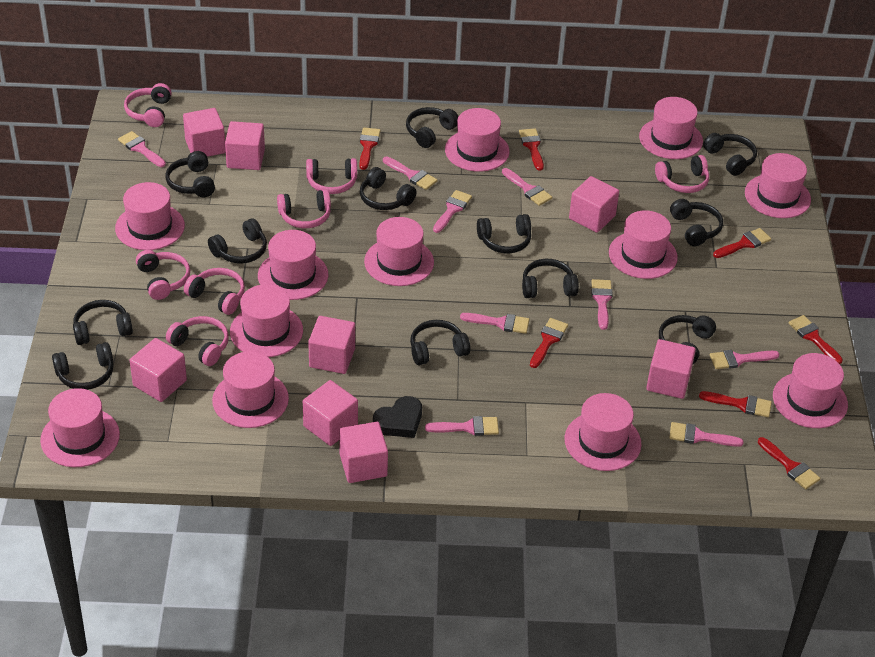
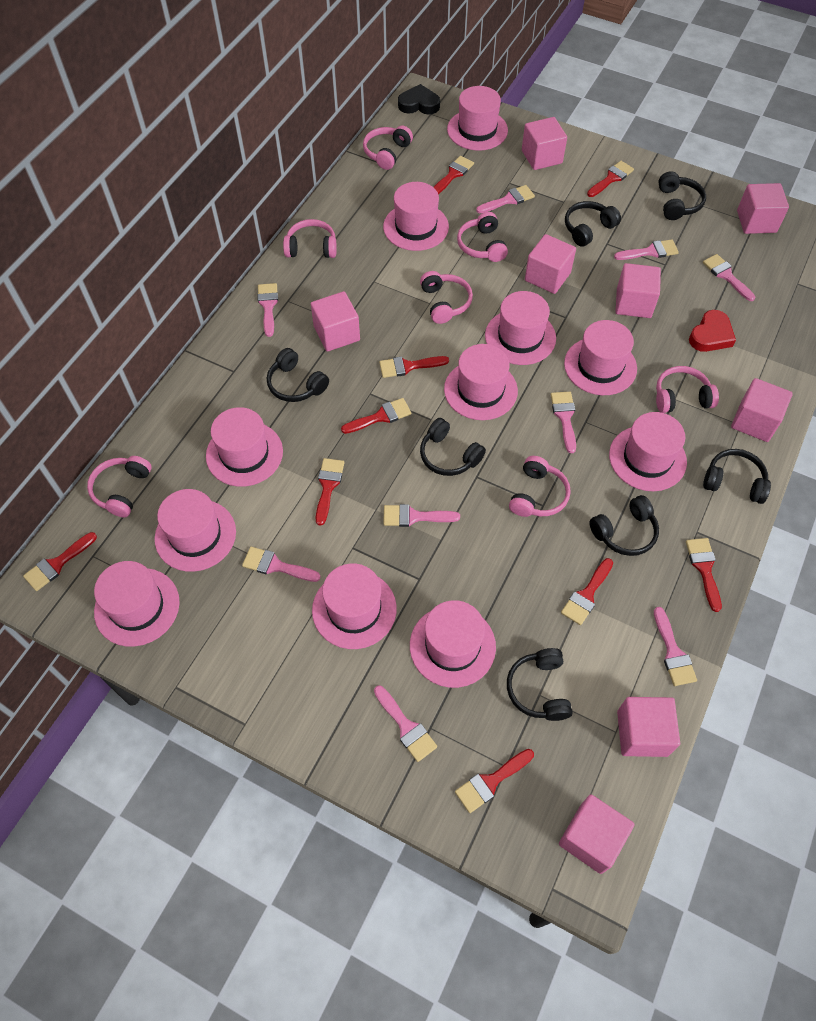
black headphones: 12 -> 7
pink hat: 12 -> 11
red brush: 7 -> 9
red heart: 0 -> 1

